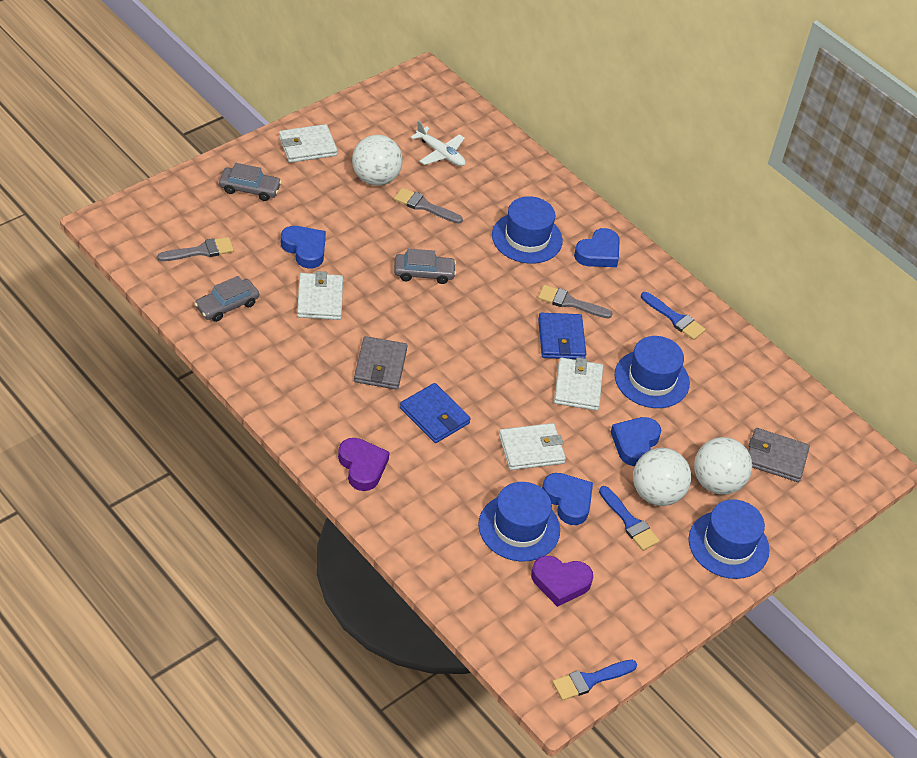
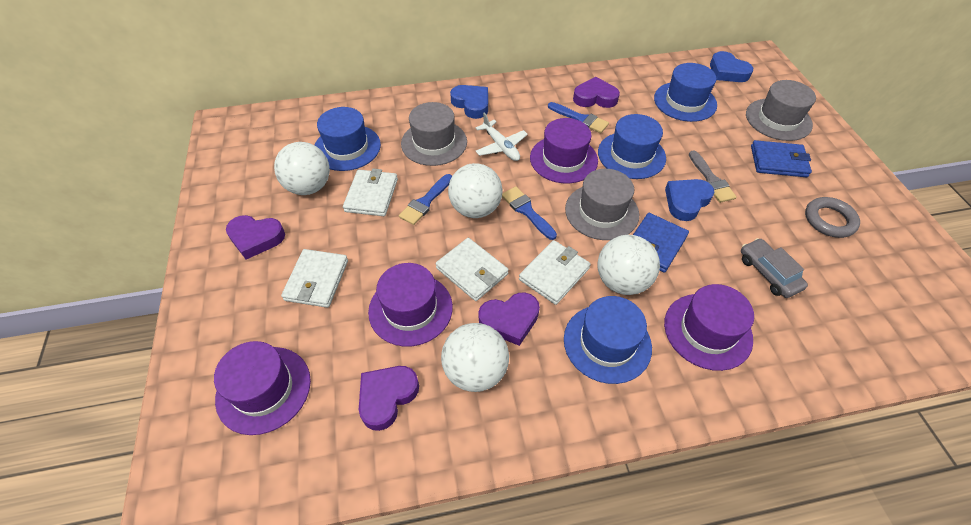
blue heart: 4 -> 3
grey brush: 3 -> 1
grey car: 3 -> 1
grey hat: 0 -> 3
grey ring: 0 -> 1
grey wallet: 2 -> 0
purple hat: 0 -> 4
purple heart: 2 -> 4
white ball: 3 -> 4

